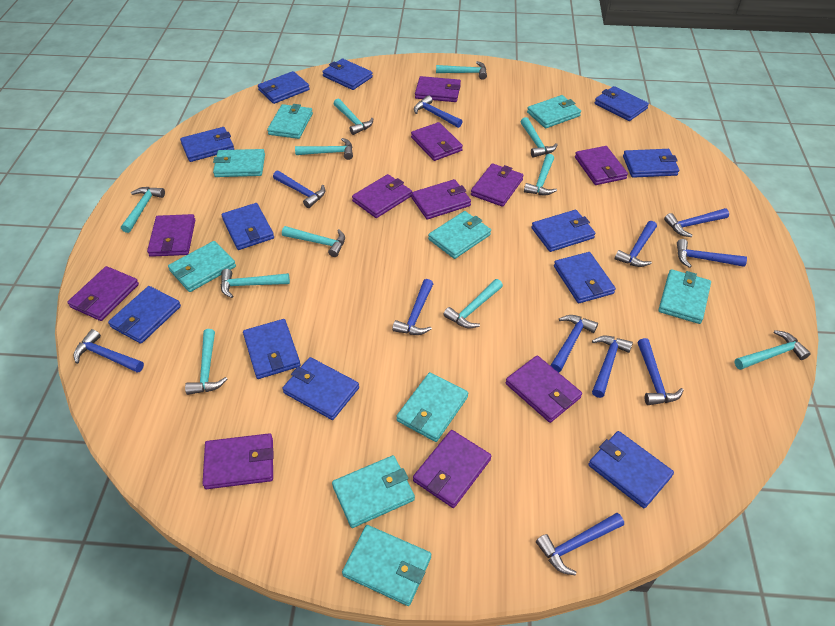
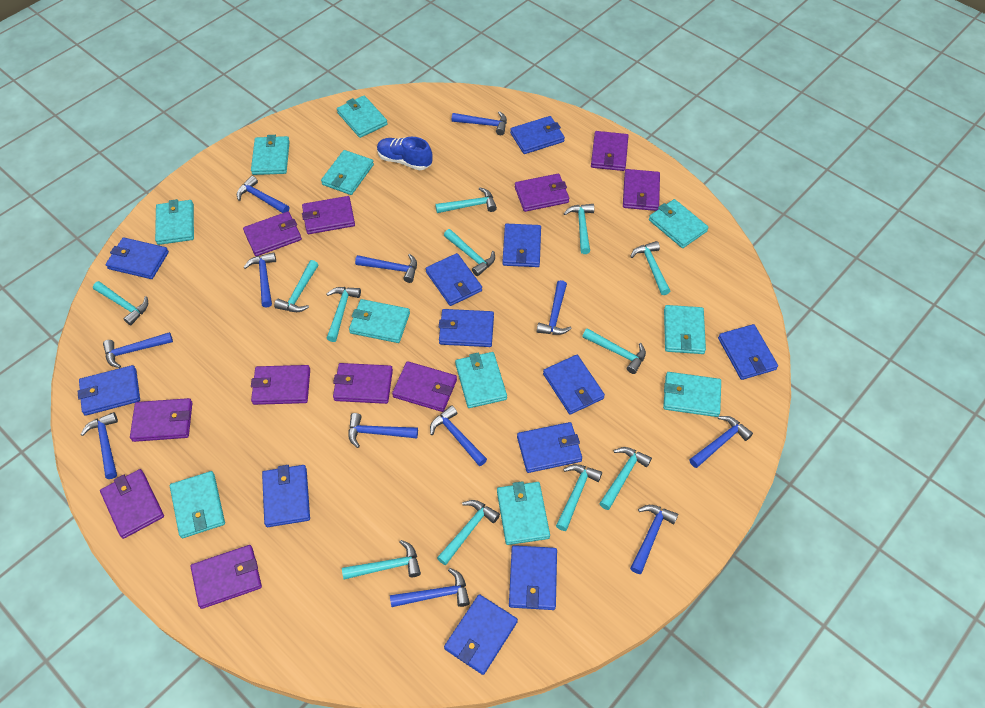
blue hammer: 11 -> 12
blue shoe: 0 -> 1
turquoise hammer: 11 -> 12
turquoise wallet: 9 -> 11

